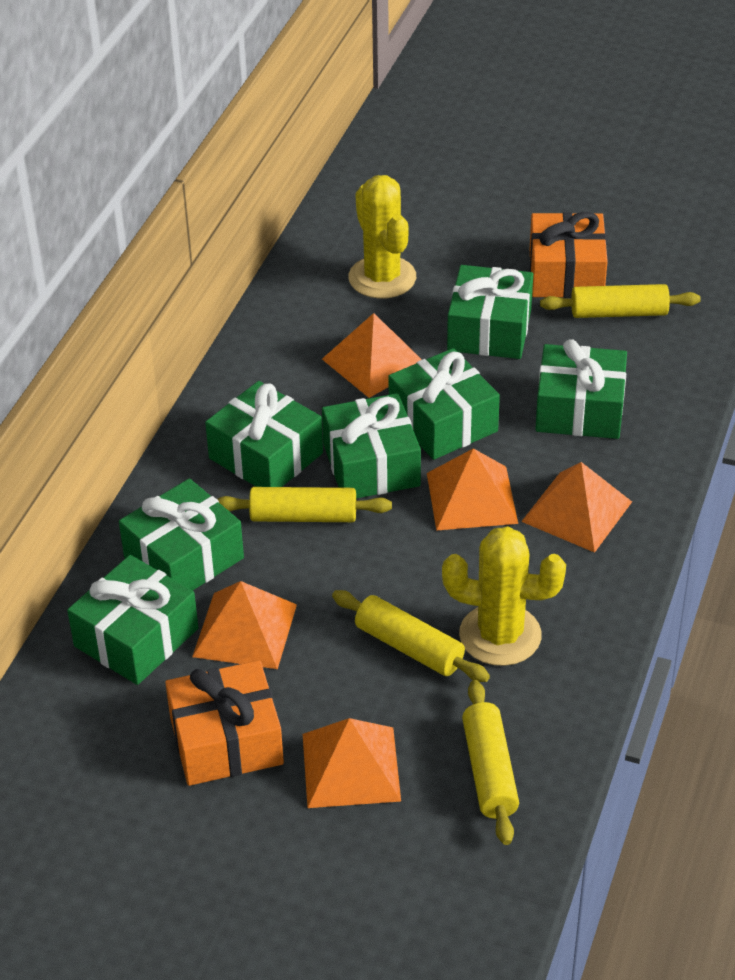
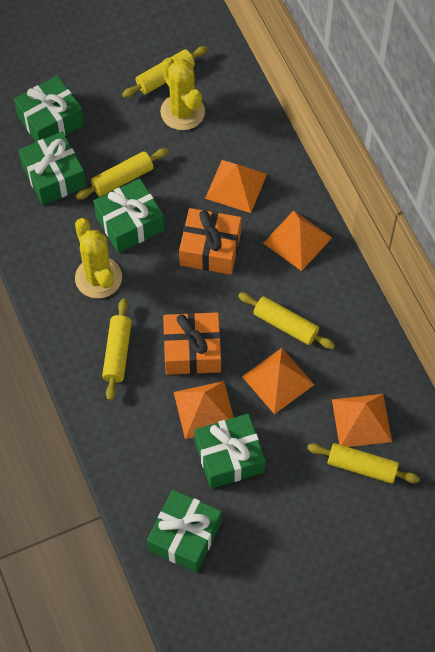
green gift: 7 -> 5
yellow rolling pin: 4 -> 5

